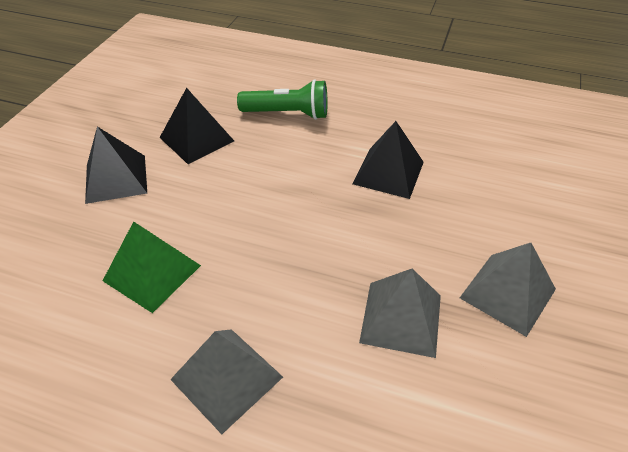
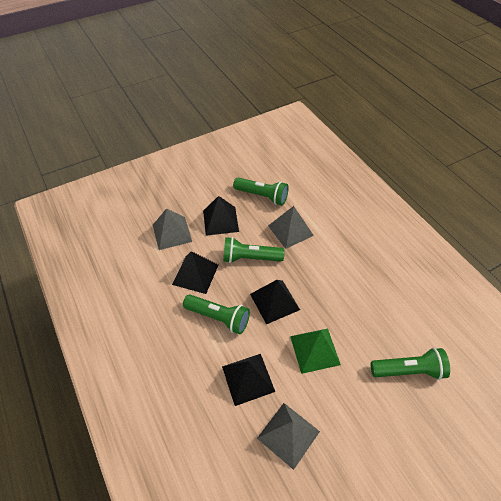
black pyramid: 3 -> 4
green flashlight: 1 -> 4

